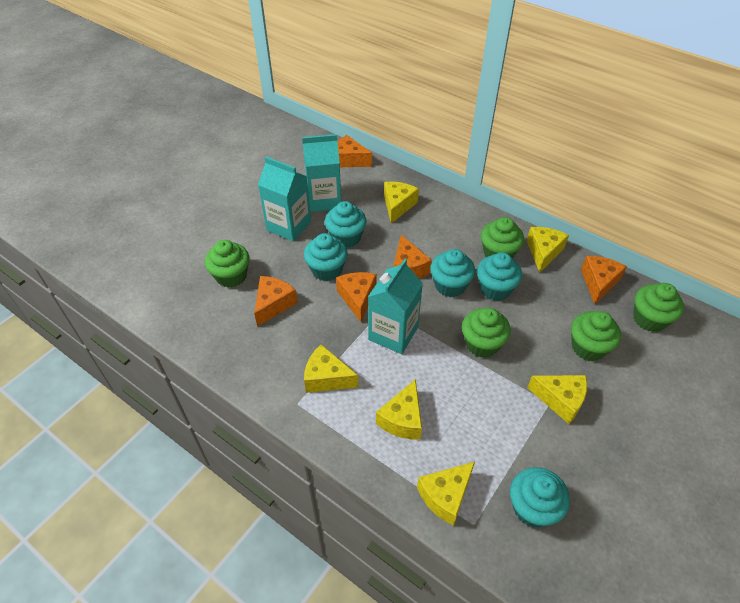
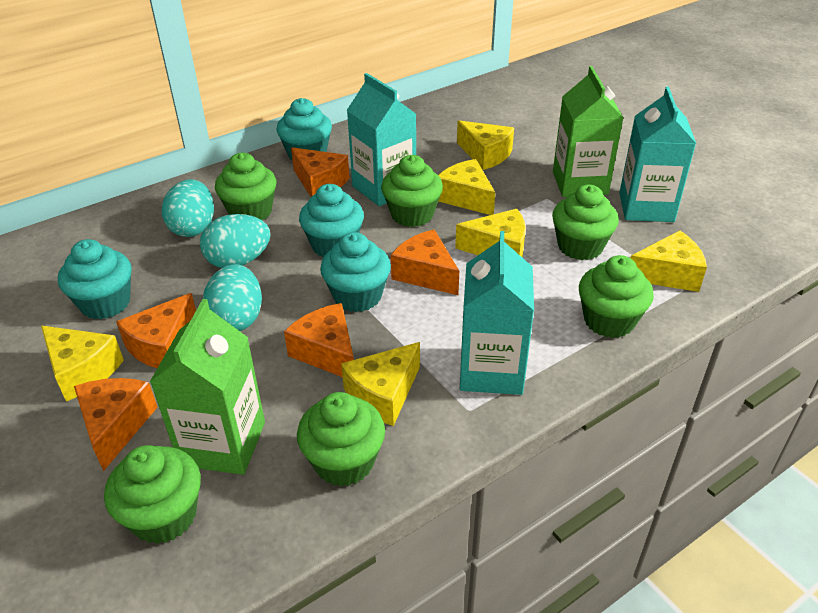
green carton: 0 -> 2
green cupcake: 5 -> 6
turquoise cupcake: 5 -> 4
turquoise egg: 0 -> 3

